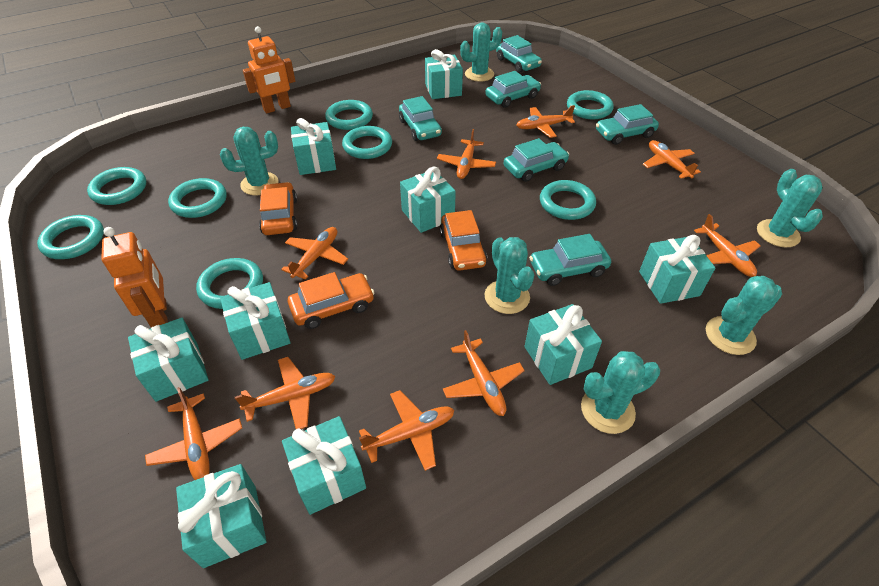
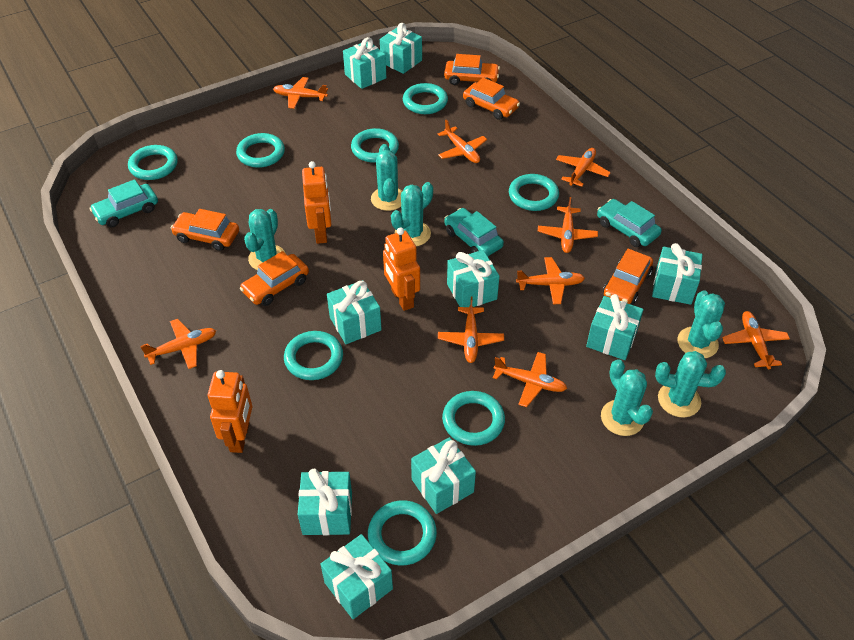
orange car: 3 -> 5
orange robot: 2 -> 3
turquoise car: 6 -> 3

